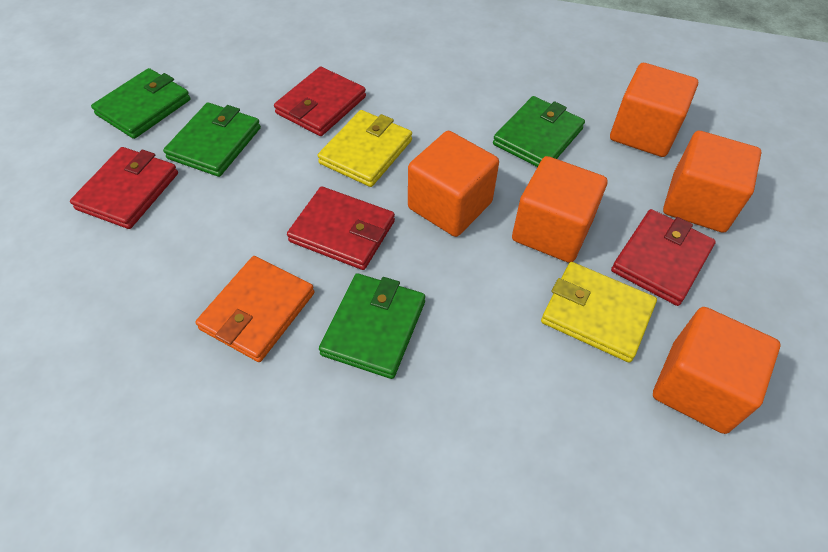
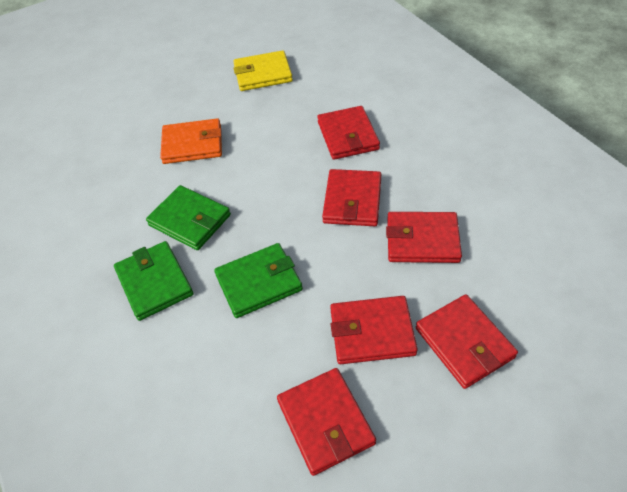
green wallet: 4 -> 3
orange cube: 5 -> 0
red wallet: 4 -> 6
yellow wallet: 2 -> 1

